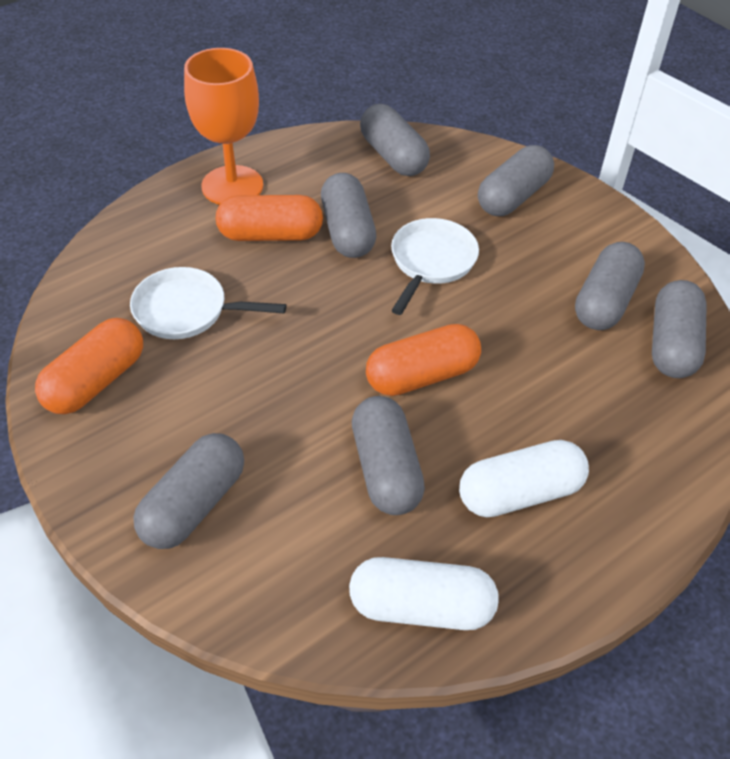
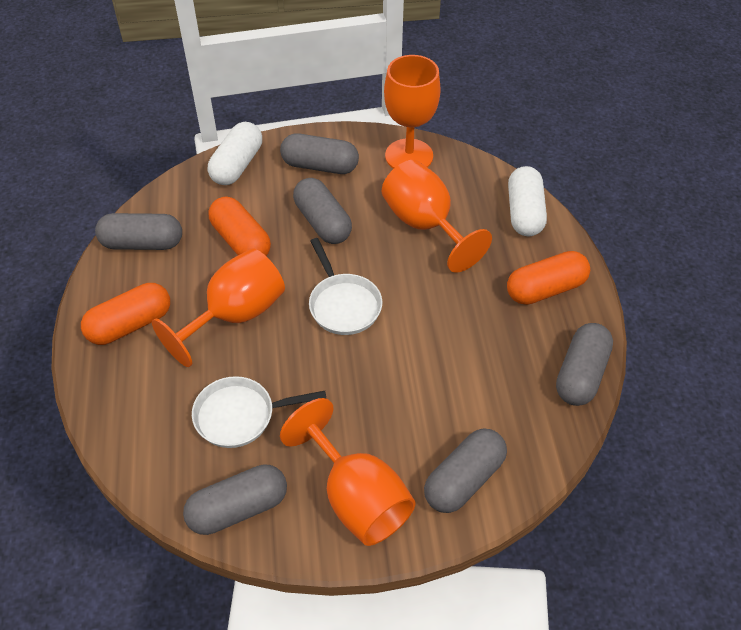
grey capsule: 7 -> 6
orange goblet: 1 -> 4

